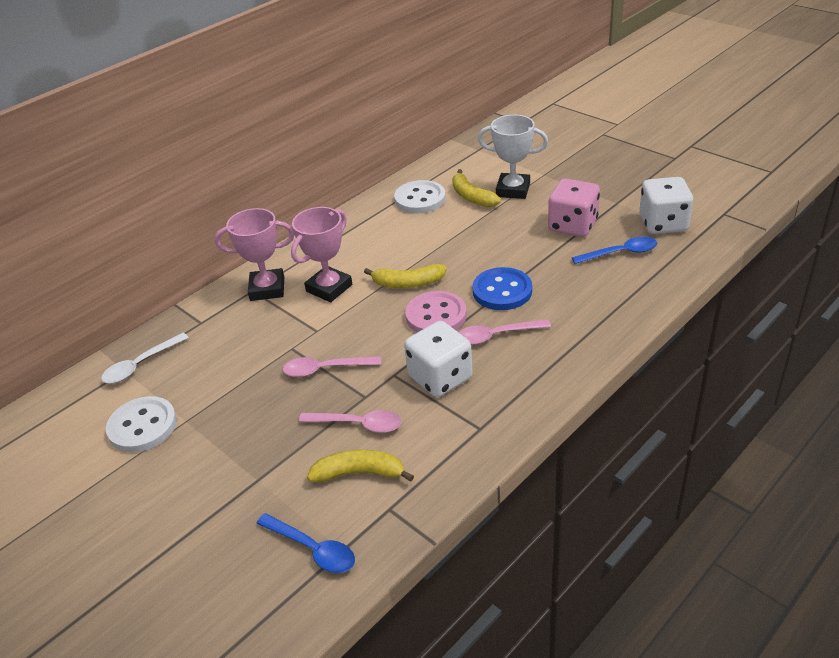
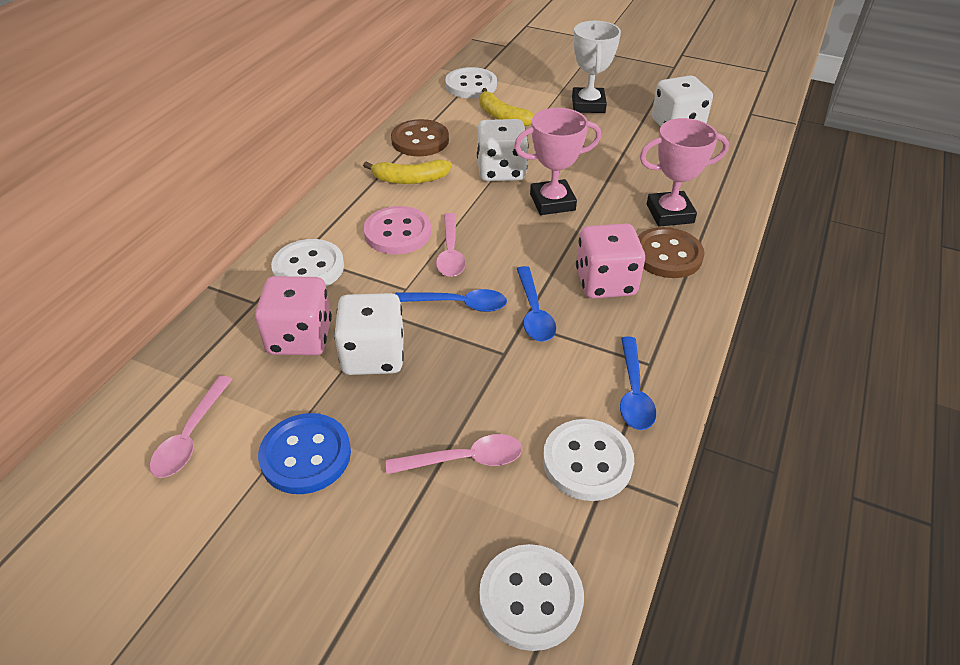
blue spoon: 2 -> 3
brown button: 0 -> 2
pink dice: 1 -> 2
white button: 2 -> 4
white dice: 2 -> 3
white spoon: 1 -> 0
yellow banana: 3 -> 2

